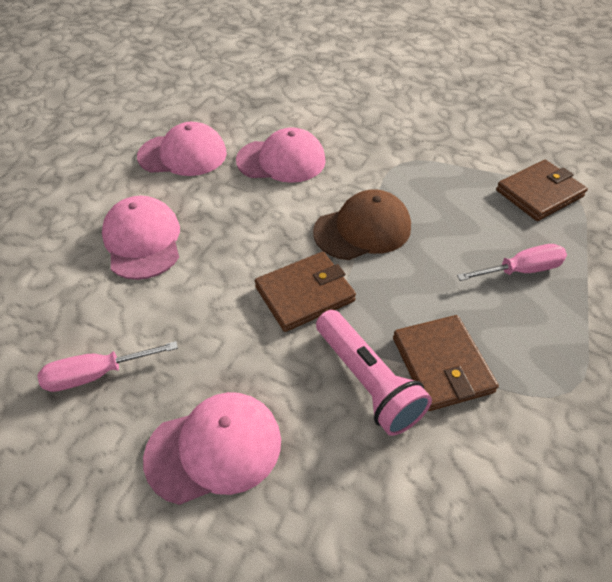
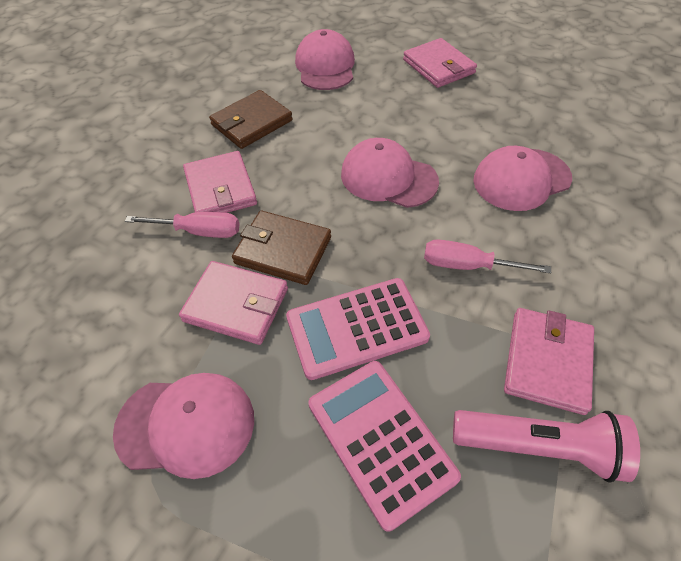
brown cap: 1 -> 0
brown wallet: 3 -> 2
pink calculator: 0 -> 2
pink wallet: 0 -> 4

